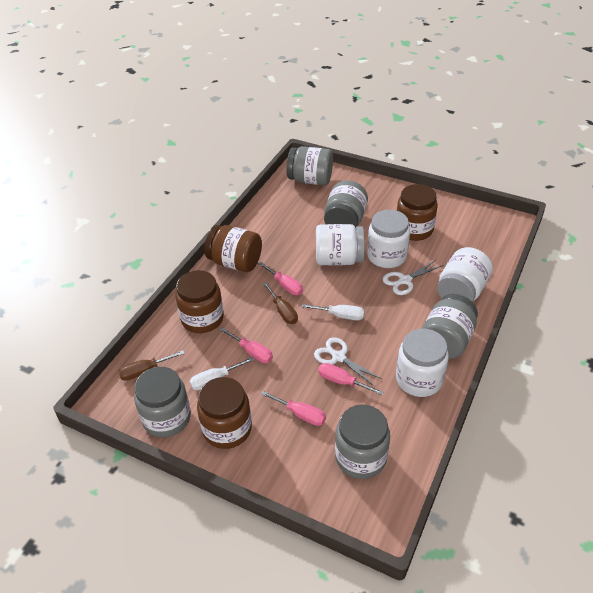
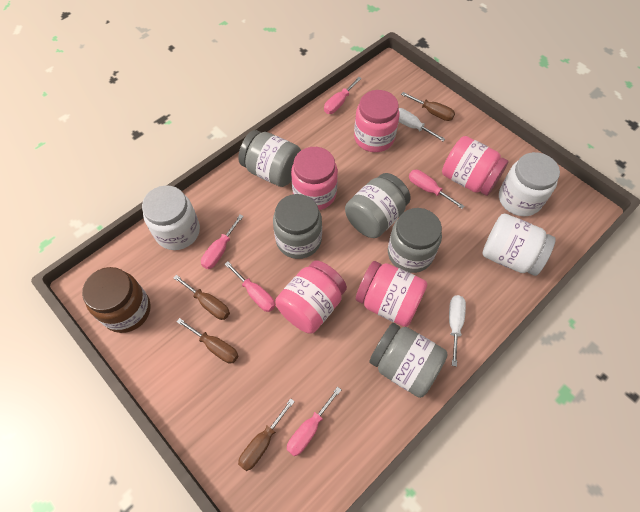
brown jar: 4 -> 1
brown screwdriver: 2 -> 4
pink jar: 0 -> 5
pink screwdriver: 4 -> 5
white jar: 4 -> 3
white scissors: 2 -> 0

